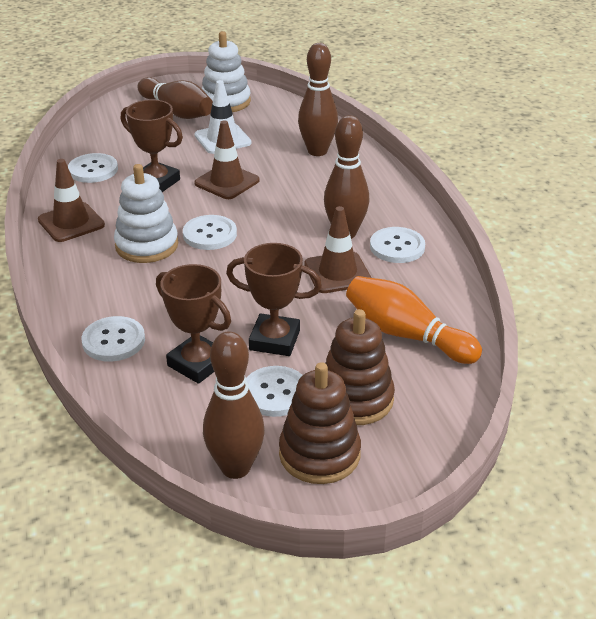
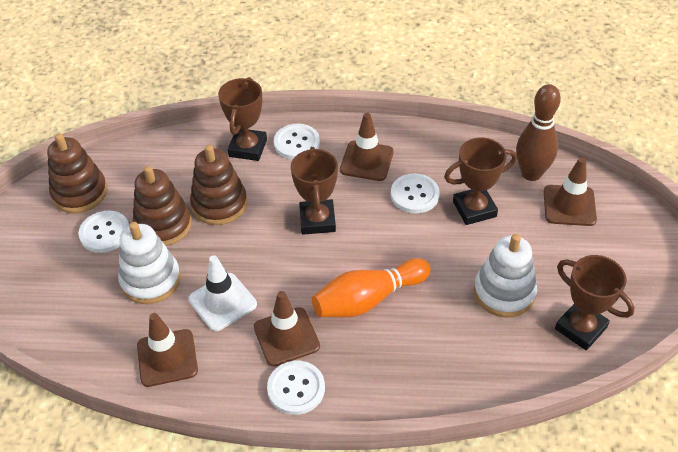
brown bowling pin: 4 -> 1
brown stacking toy: 2 -> 3
brown traffic cone: 3 -> 4
brown trophy: 3 -> 4
white button: 5 -> 4

